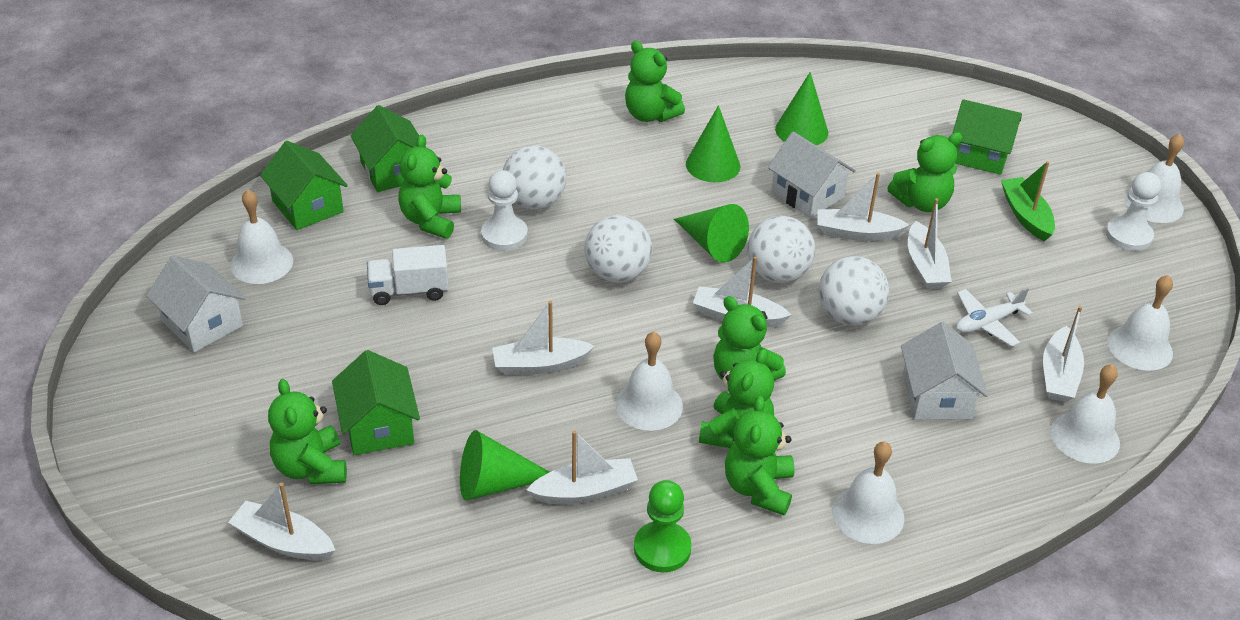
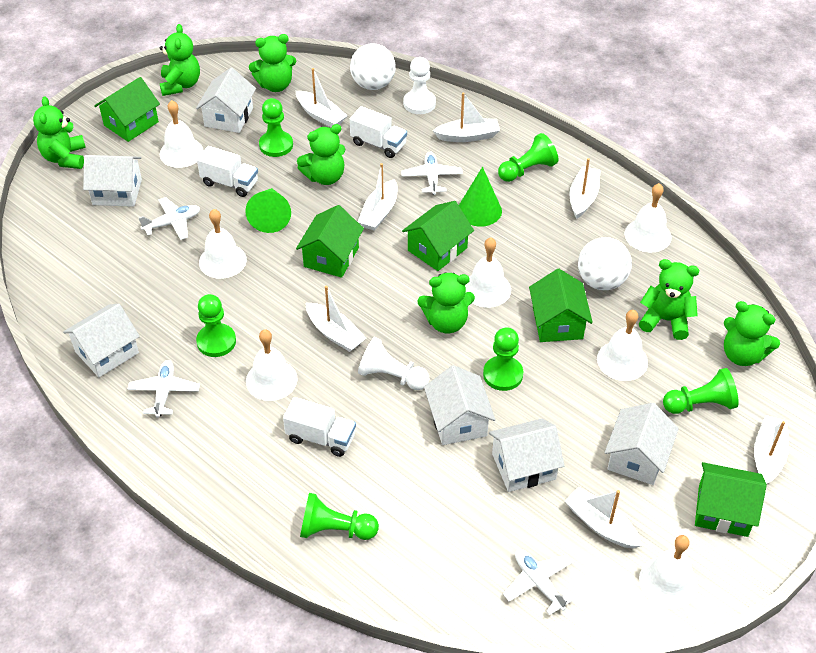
green boat: 1 -> 0
green cone: 4 -> 2
green house: 4 -> 5
green pawn: 1 -> 6
white ball: 4 -> 2
white bell: 6 -> 7
white house: 3 -> 6
white plane: 1 -> 4
white truck: 1 -> 3

